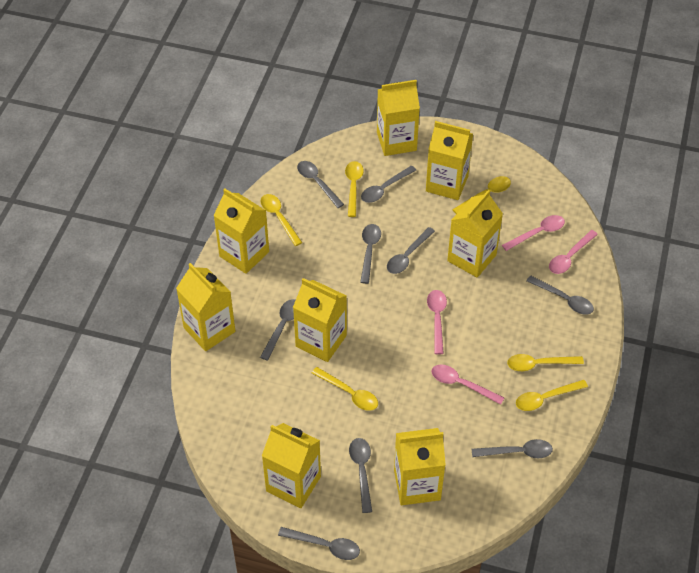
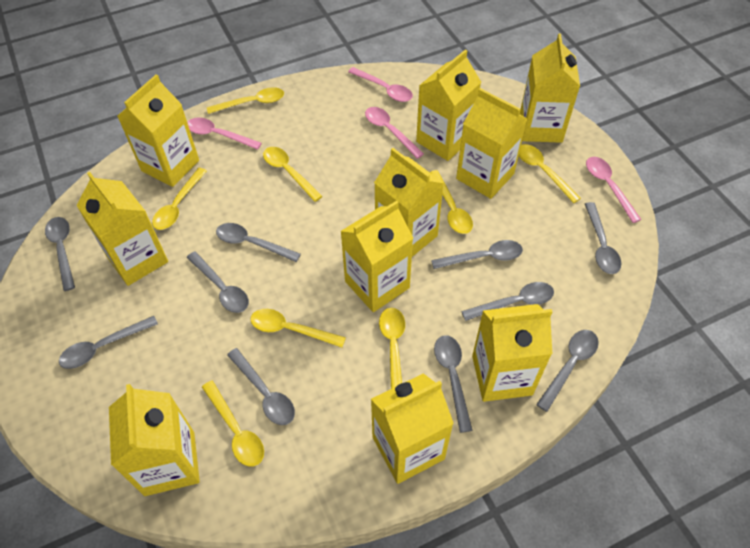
grey spoon: 9 -> 10
yellow carton: 8 -> 10
yellow spoon: 6 -> 8

